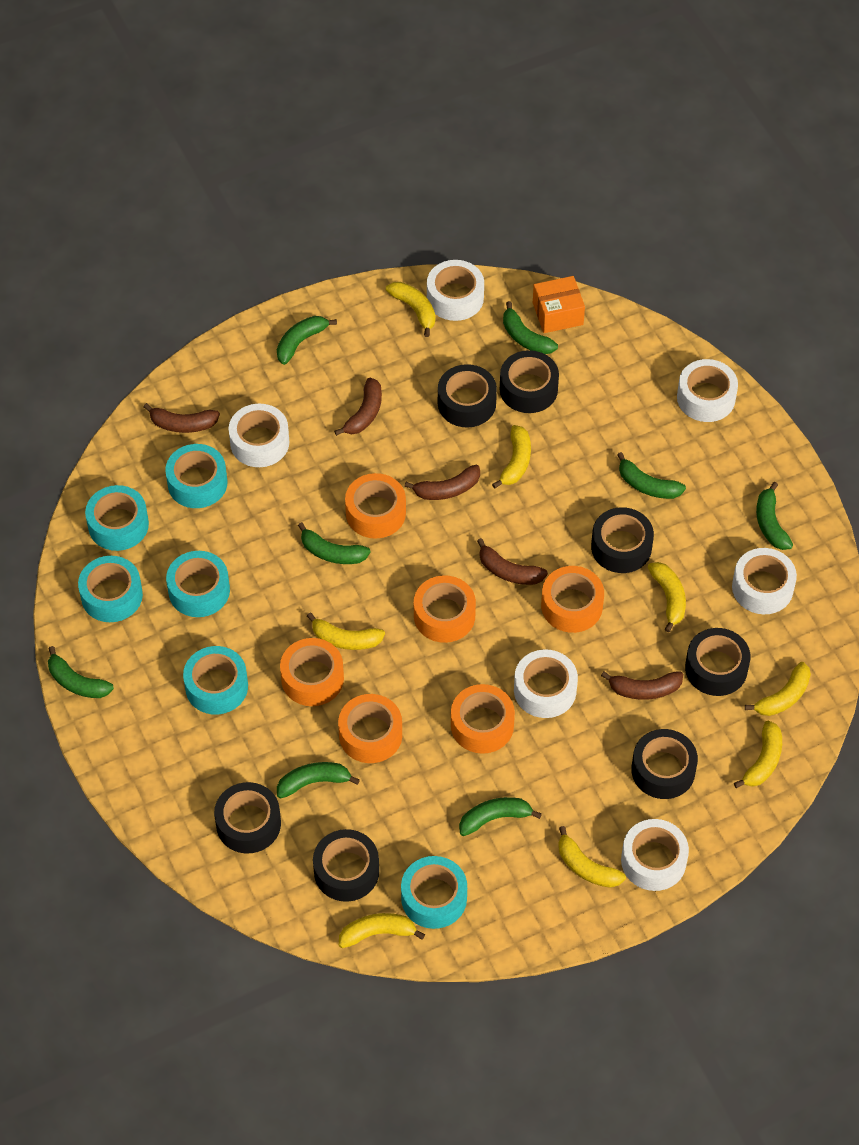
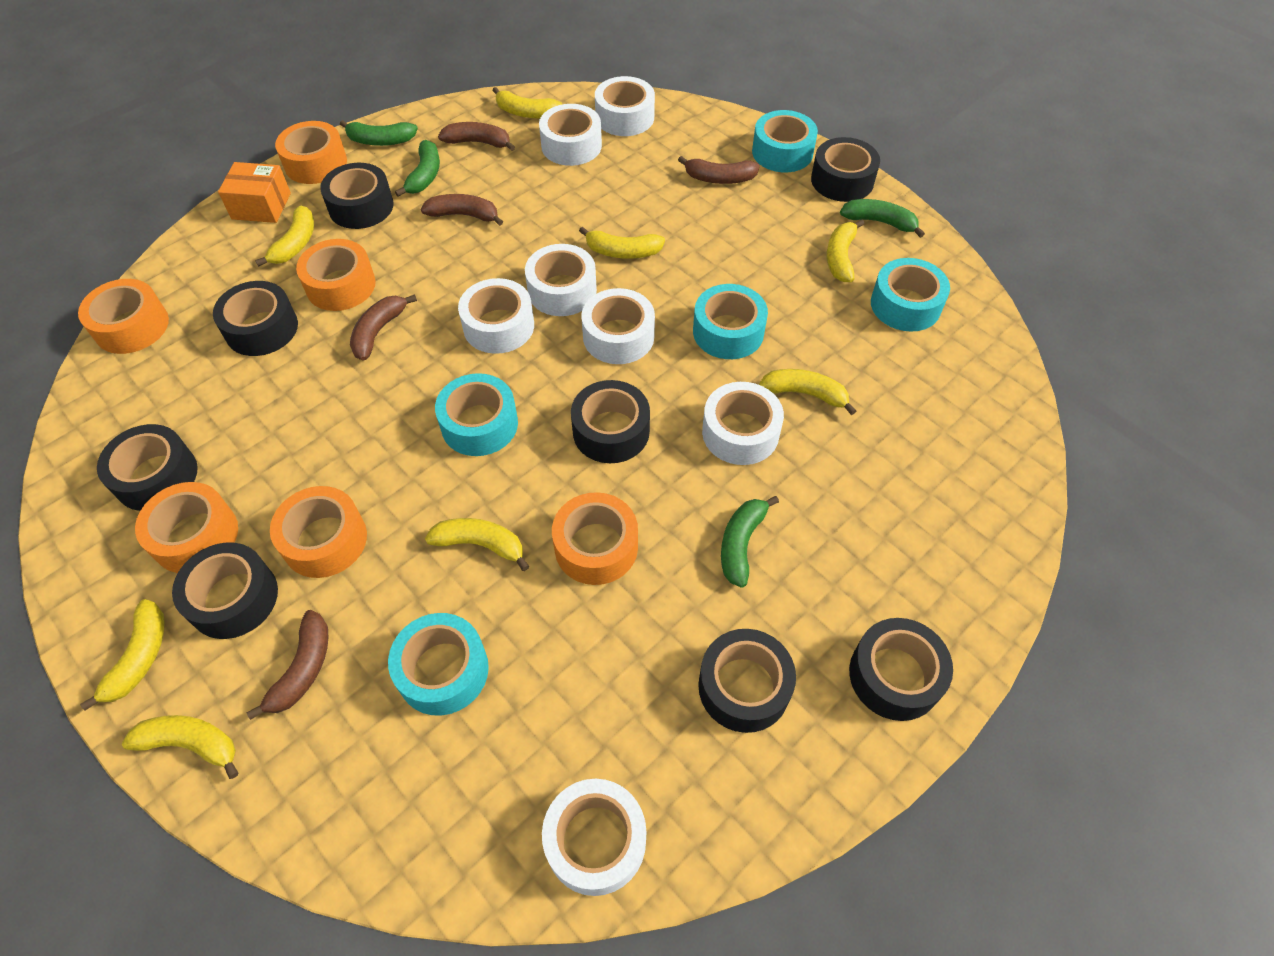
black tape: 7 -> 8
green banana: 8 -> 4
turquoise tape: 6 -> 5
white tape: 6 -> 7

